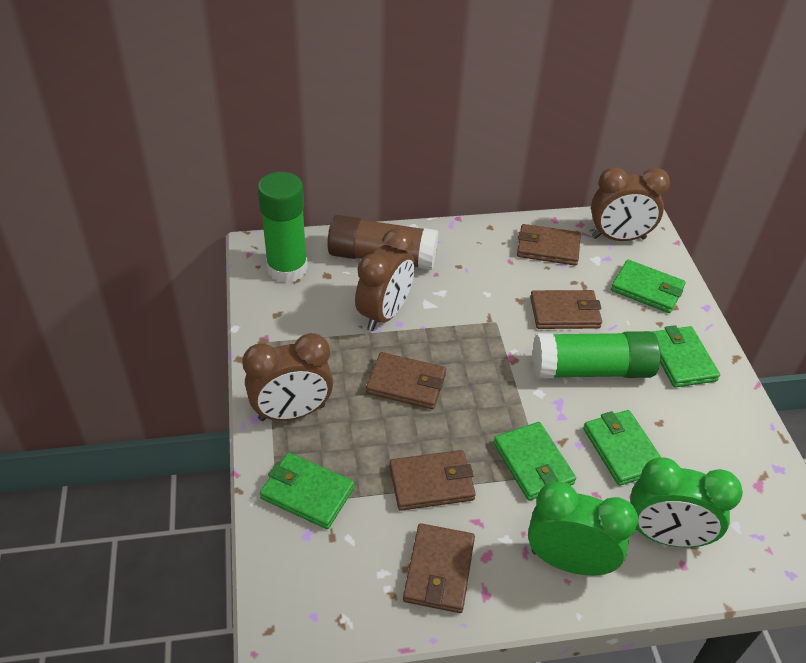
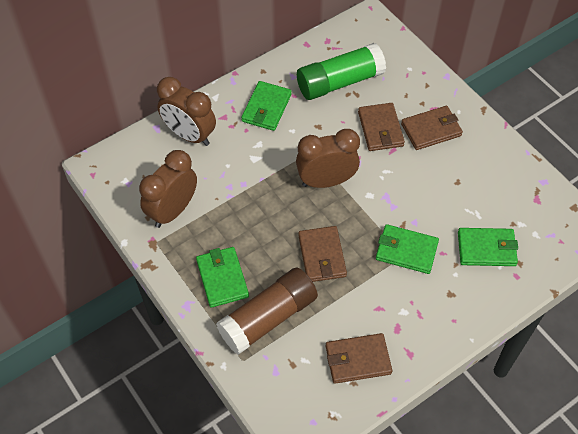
brown wallet: 5 -> 4
green clock: 2 -> 0
green glue stick: 2 -> 1
green wallet: 5 -> 4

